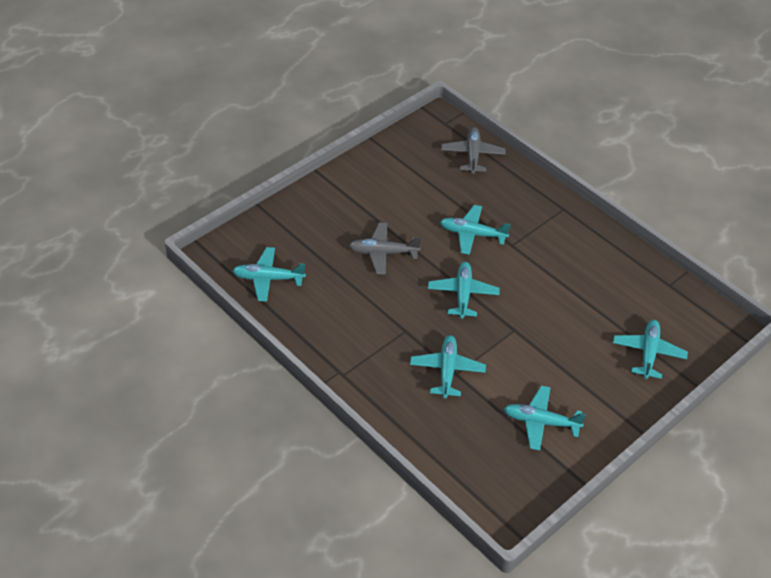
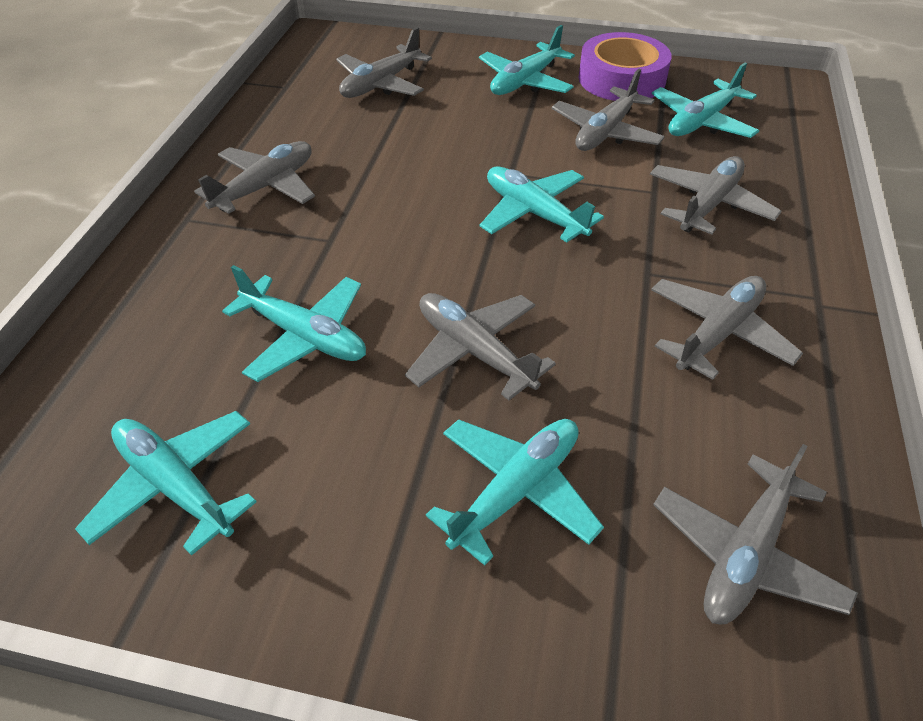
grey plane: 2 -> 7
purple tape: 0 -> 1

